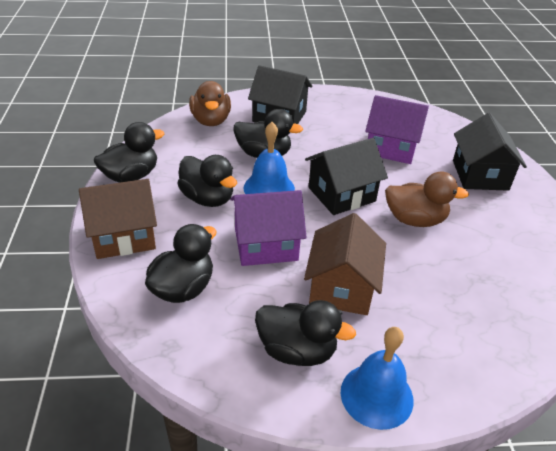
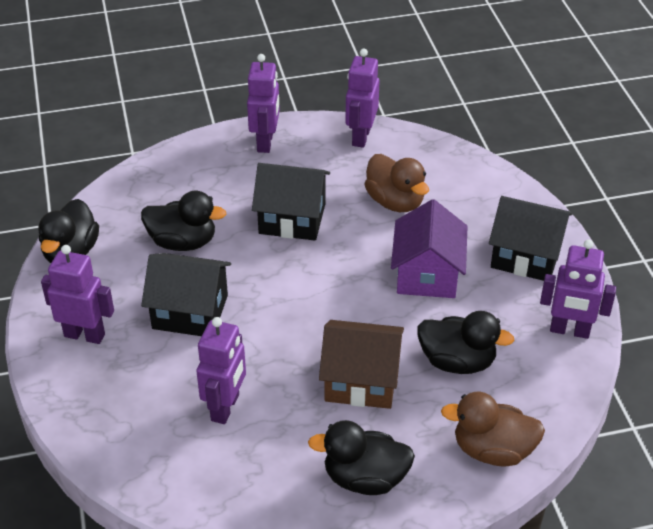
black duck: 5 -> 4
blue bell: 2 -> 0
brown house: 2 -> 1
purple house: 2 -> 1
purple robot: 0 -> 5

